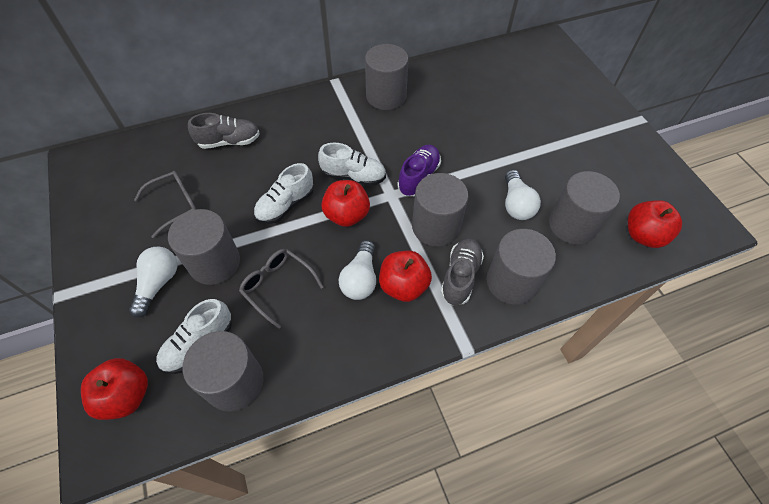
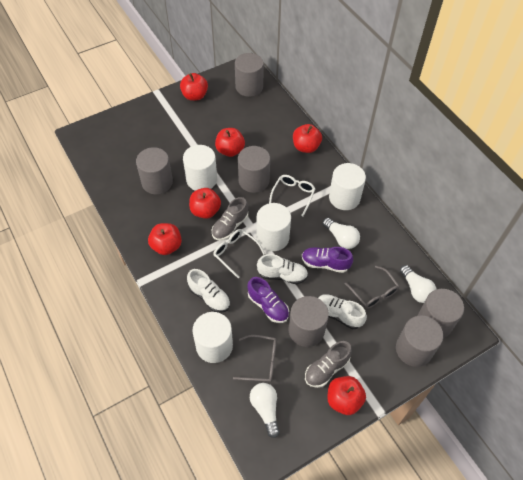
purple shoe: 1 -> 2
red apple: 4 -> 6
white cylinder: 0 -> 4
white glasses: 0 -> 2

